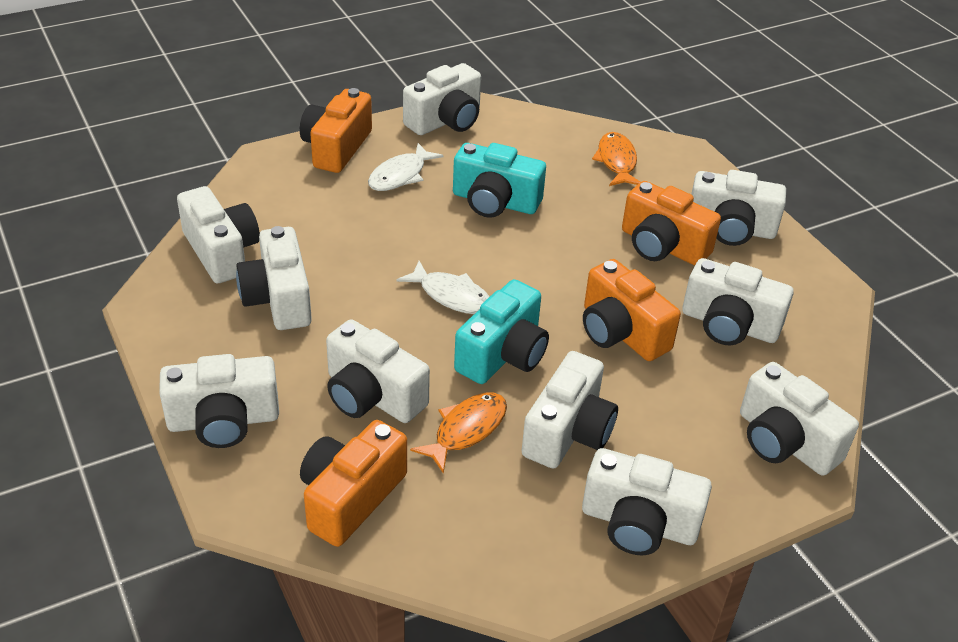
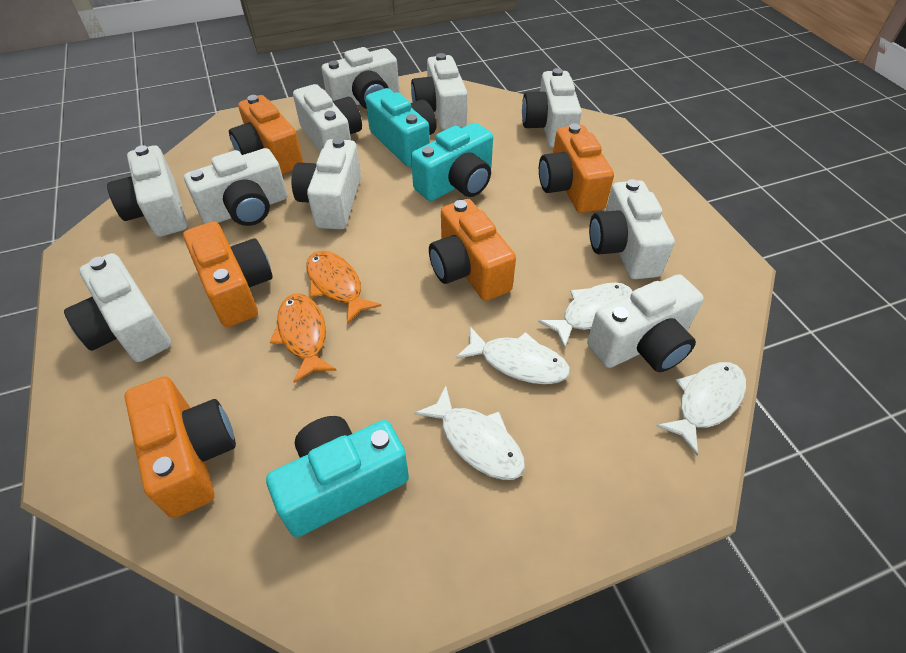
orange camera: 4 -> 5
turquoise camera: 2 -> 3
white fish: 2 -> 4

